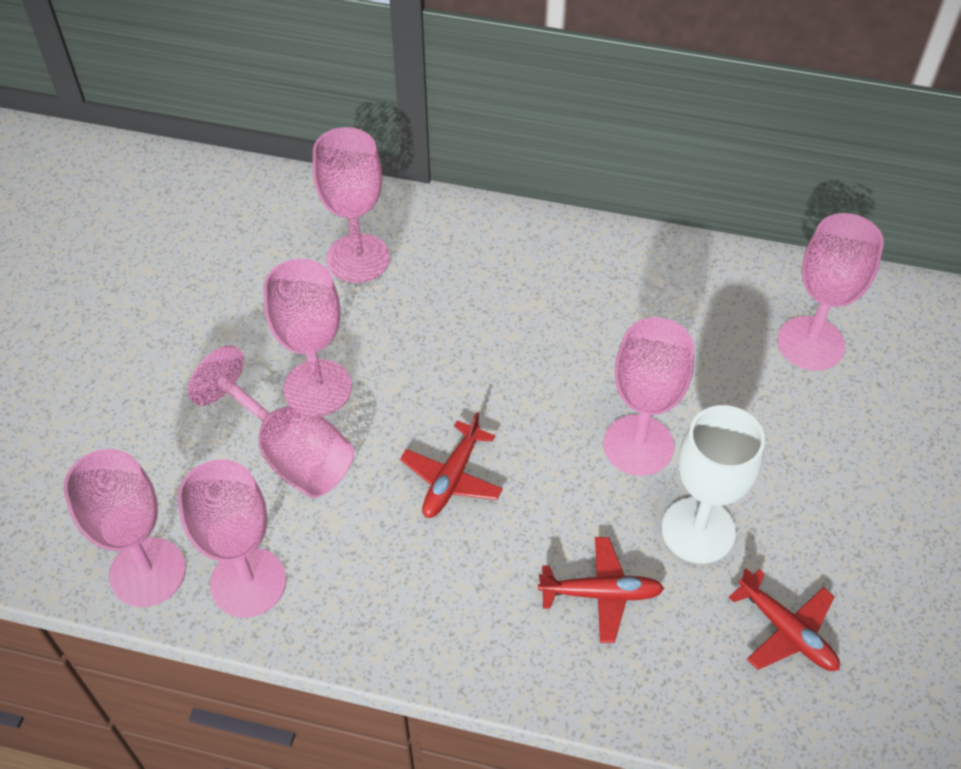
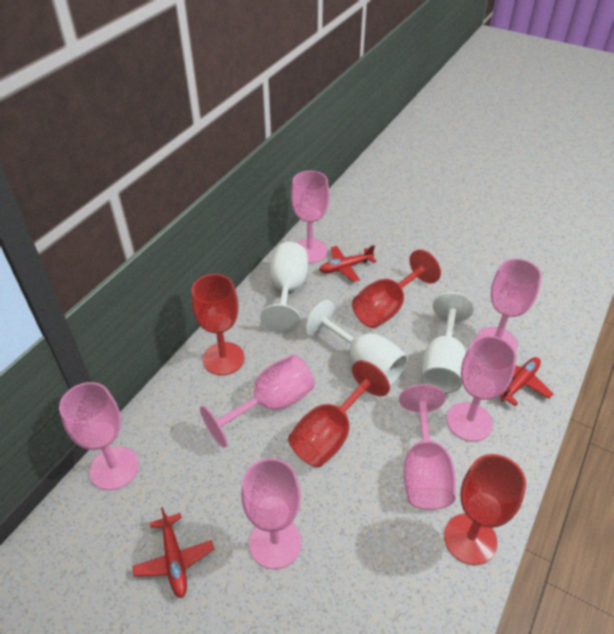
red goblet: 0 -> 4
white goblet: 1 -> 3

